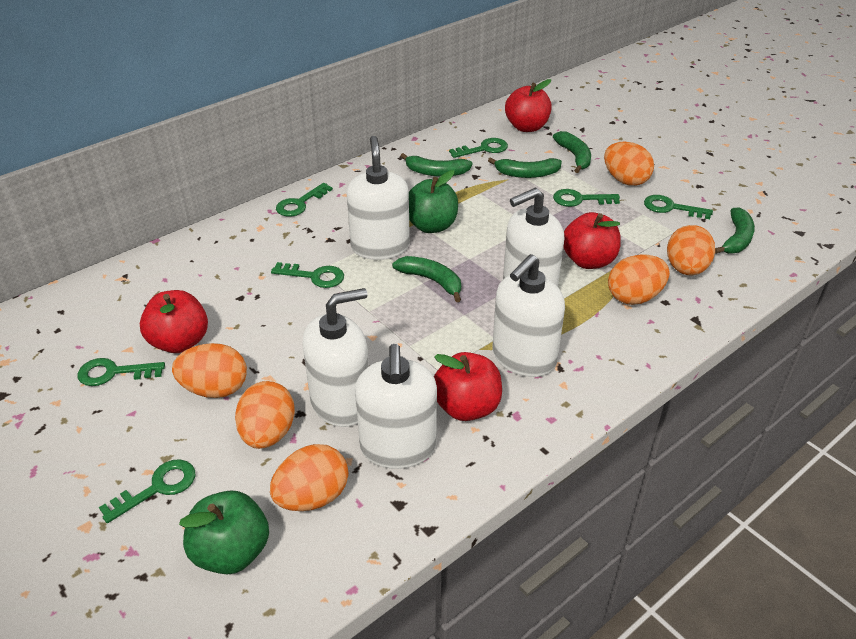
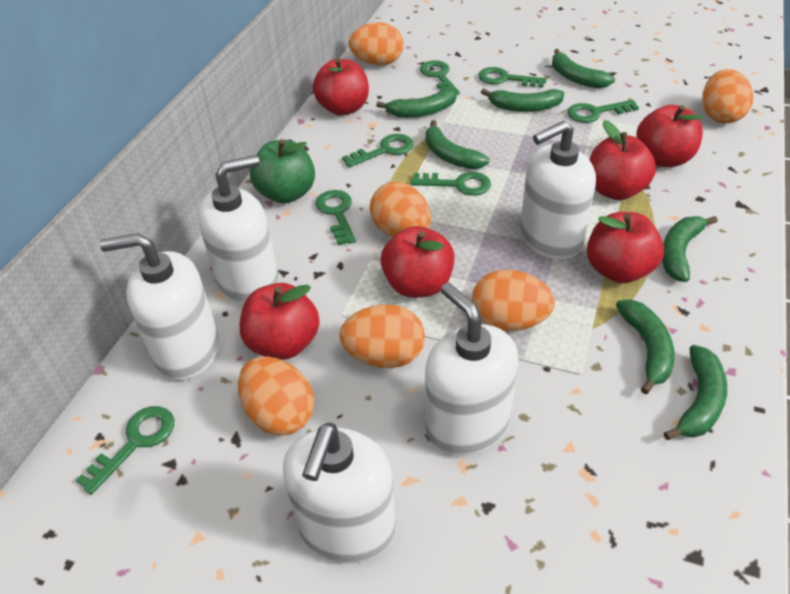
green apple: 2 -> 1
green banana: 5 -> 7
red apple: 4 -> 6

